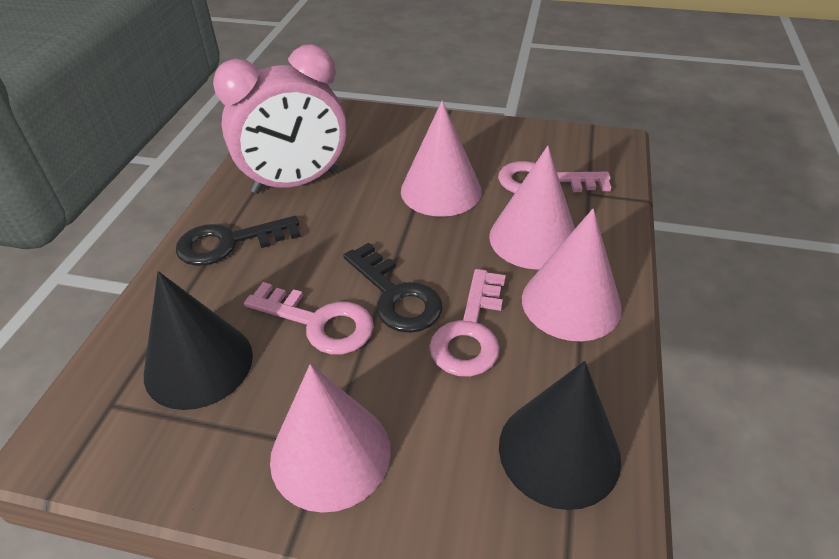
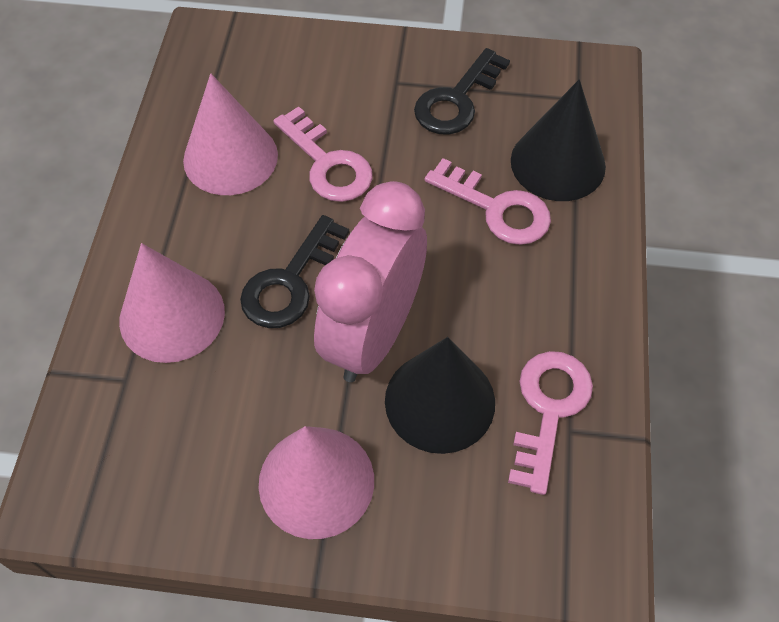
pink cone: 4 -> 3

